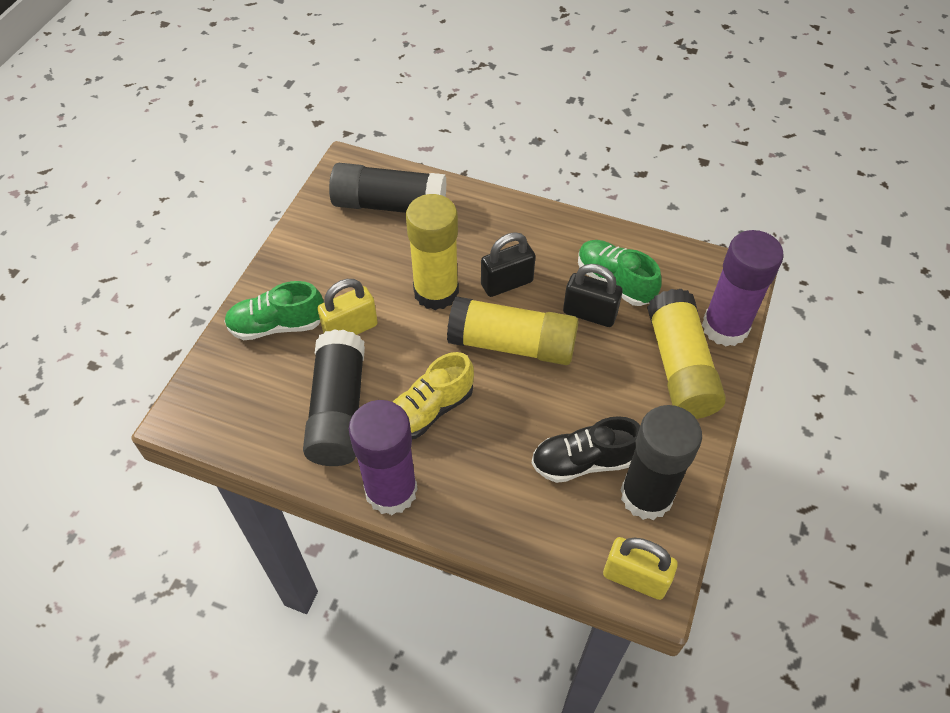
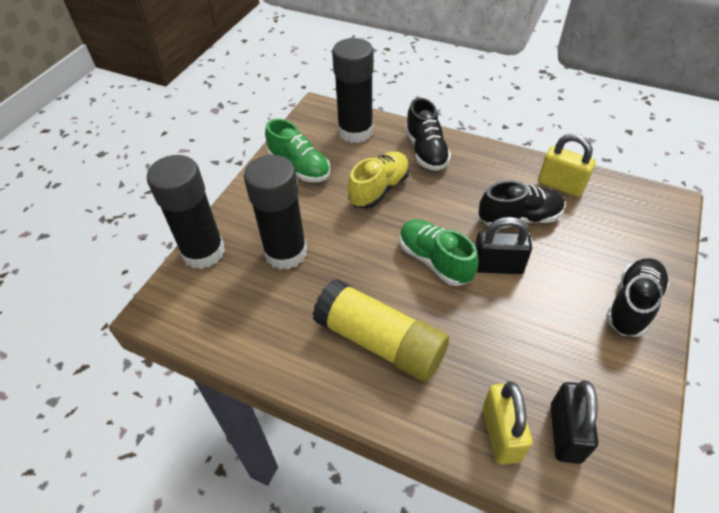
black shoe: 1 -> 3
purple glue stick: 2 -> 0
yellow glue stick: 3 -> 1

